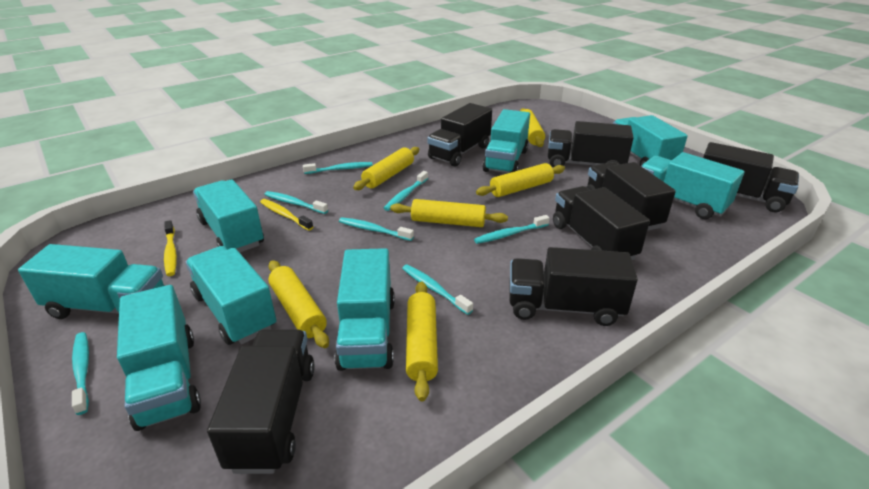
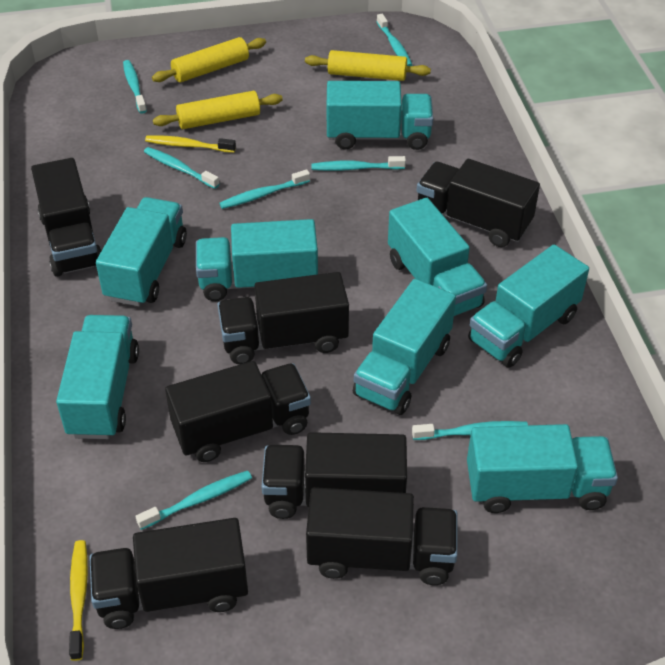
yellow rolling pin: 6 -> 3

